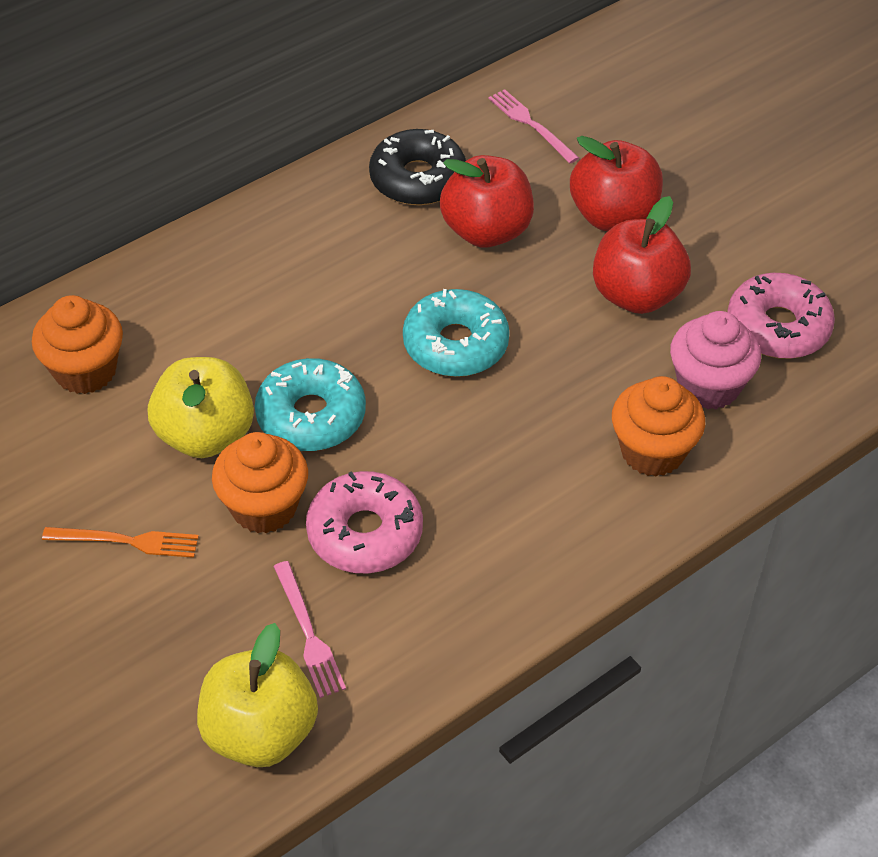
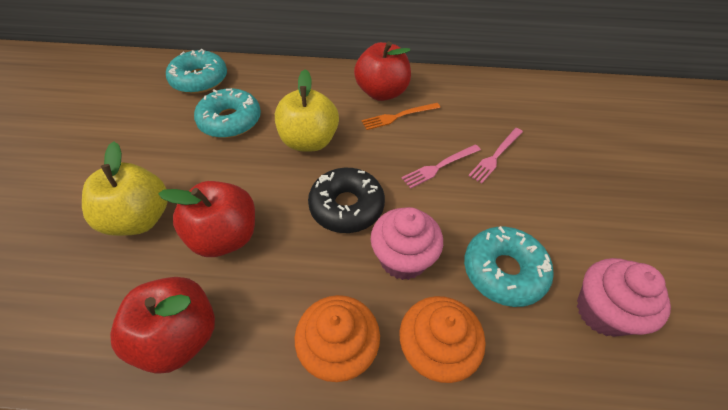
orange cupcake: 3 -> 2
pink cupcake: 1 -> 2
pink donut: 2 -> 0
turquoise donut: 2 -> 3

